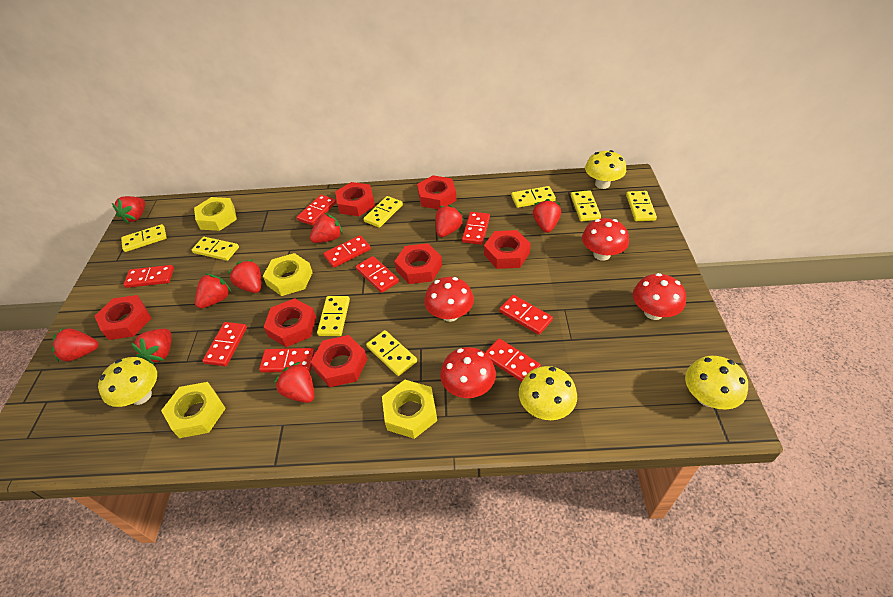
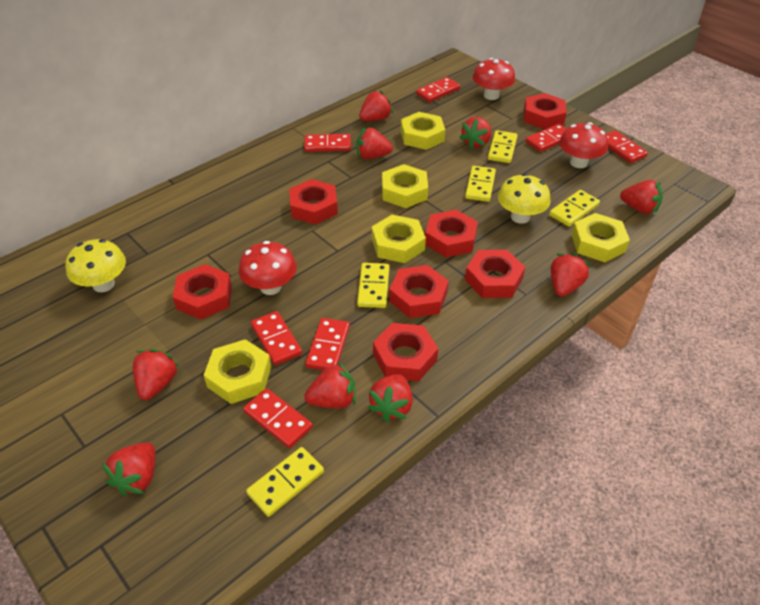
red domino: 9 -> 7
red mushroom: 4 -> 3
yellow domino: 8 -> 5
yellow mushroom: 4 -> 2
yellow nut: 4 -> 5

